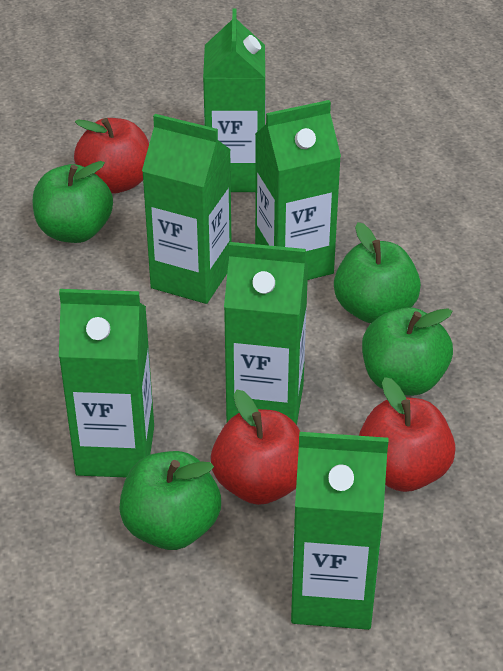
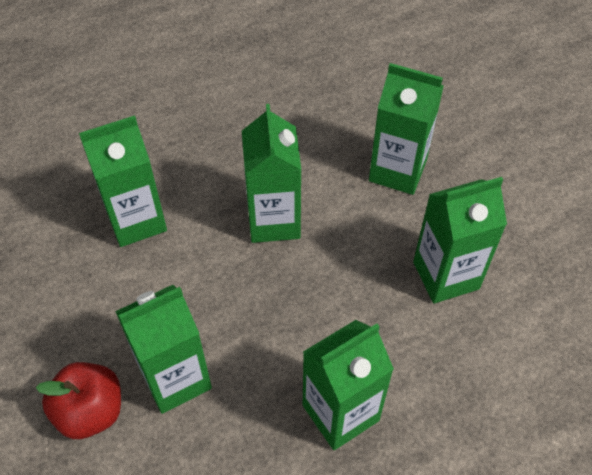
green apple: 4 -> 0
red apple: 3 -> 1

